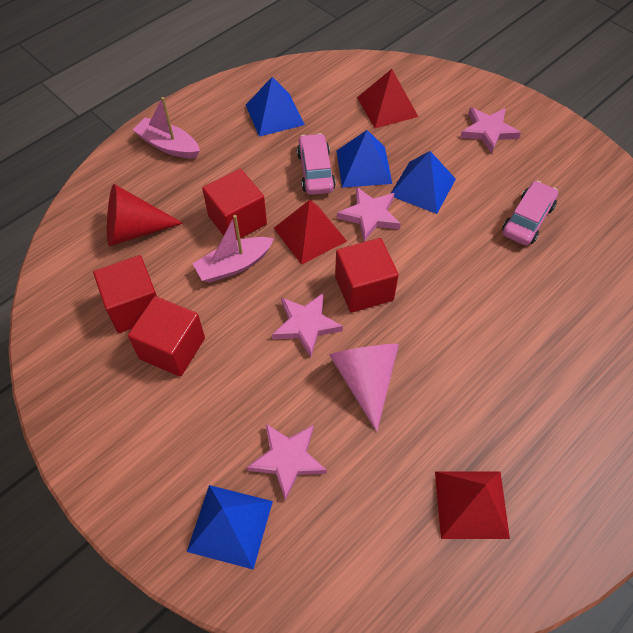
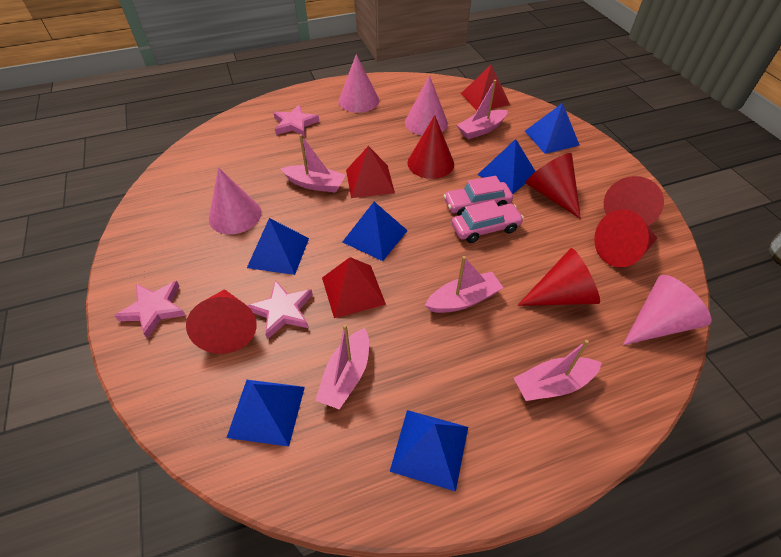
blue pyramid: 4 -> 6
pink boat: 2 -> 5
pink cone: 1 -> 4
pink star: 4 -> 3
red cone: 1 -> 6
red cube: 4 -> 0

